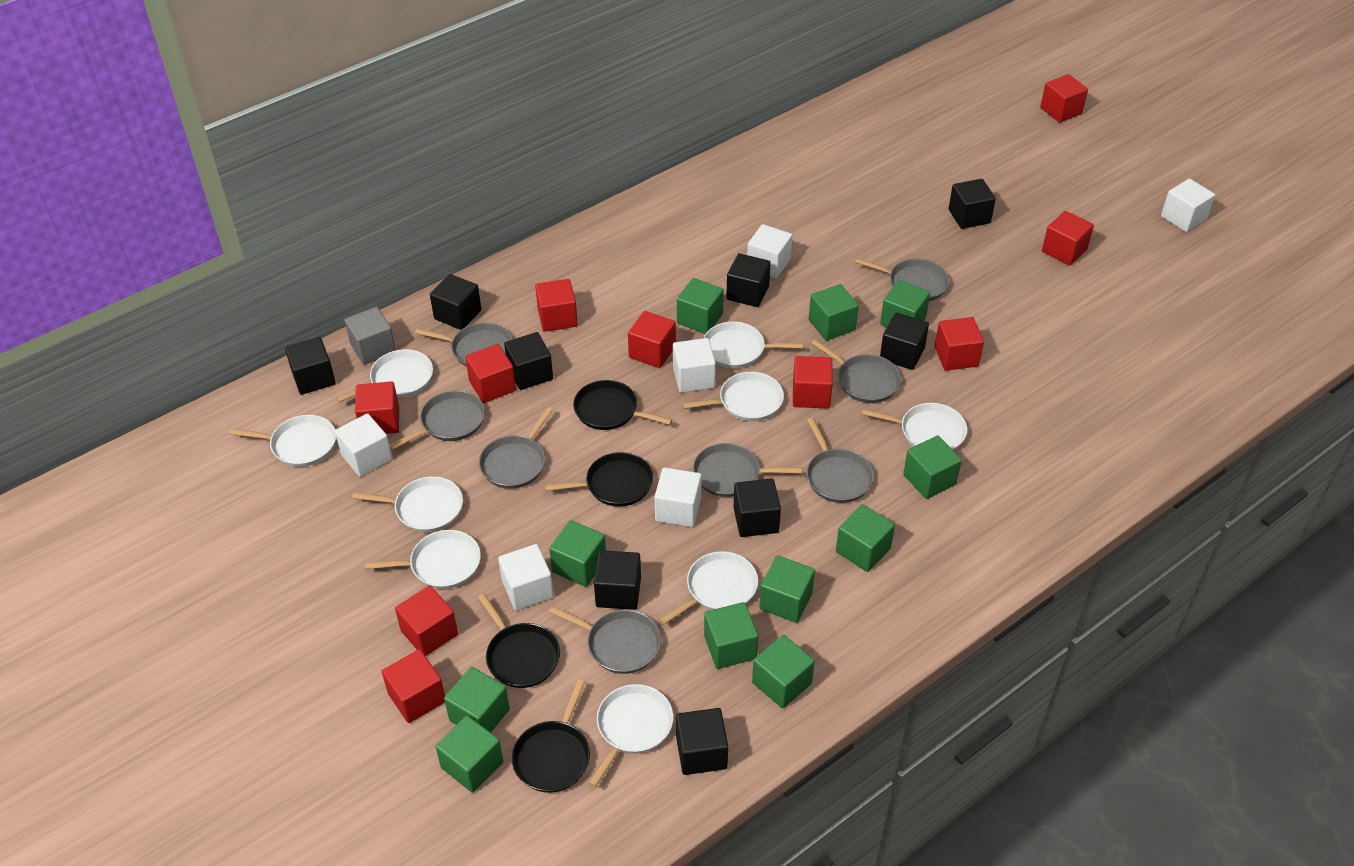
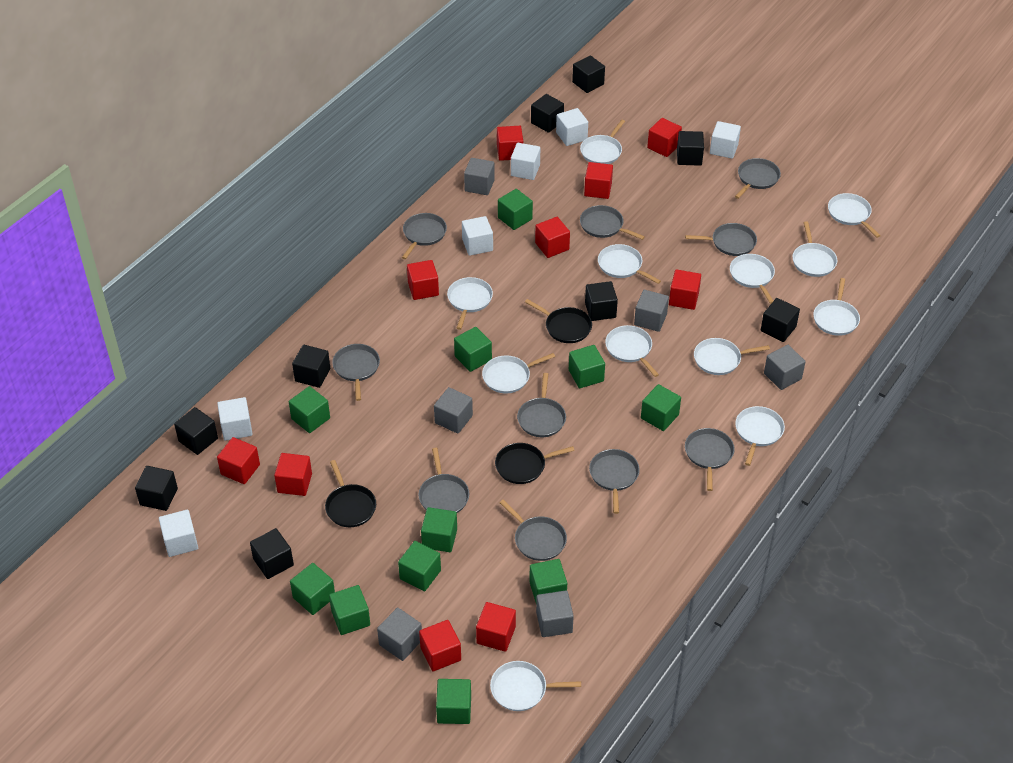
black pan: 4 -> 3
grey cube: 1 -> 6
grey pan: 8 -> 10
white pan: 9 -> 12

